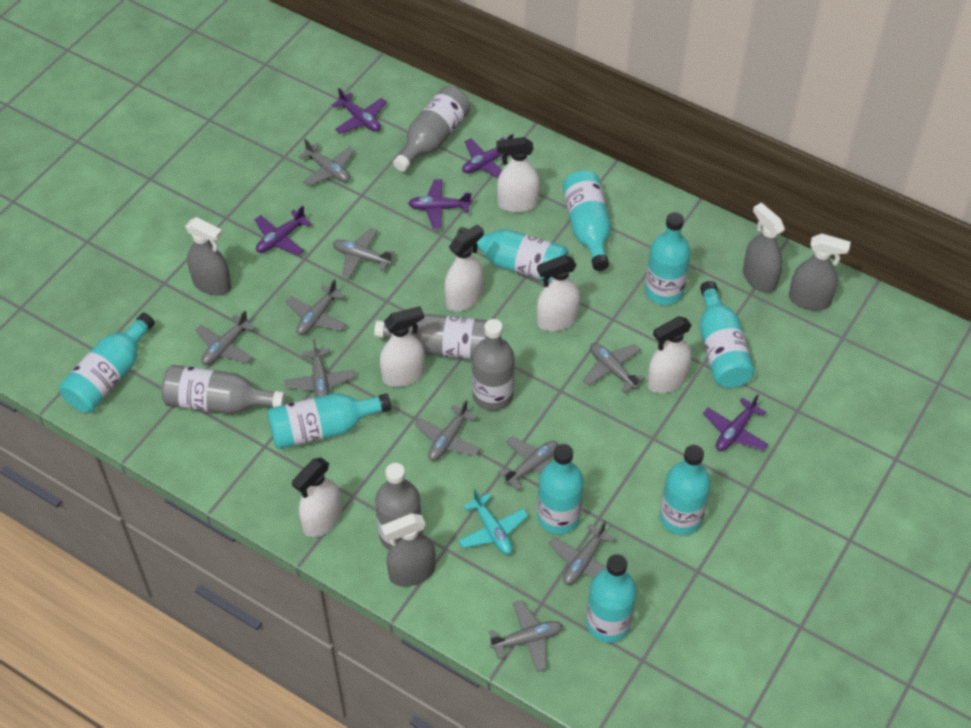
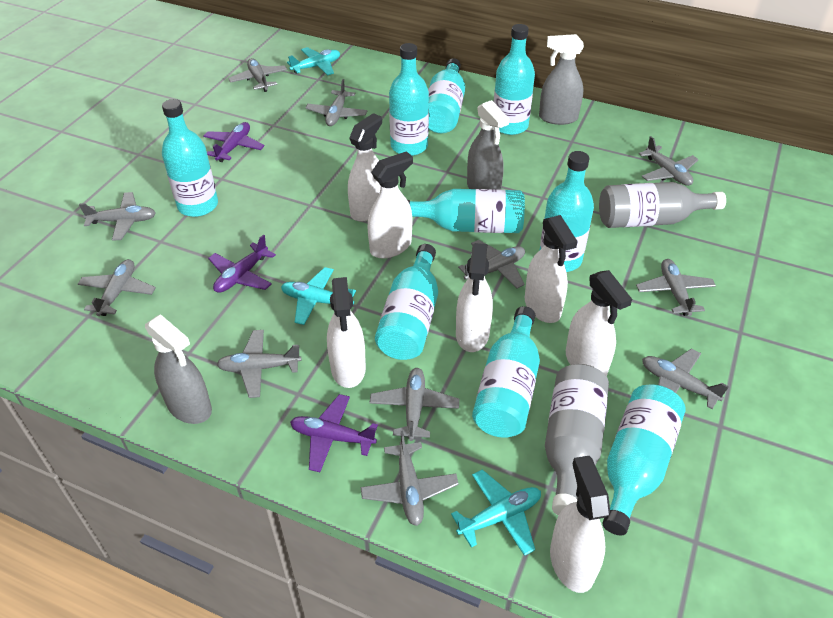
grey bottle: 5 -> 2
grey plane: 10 -> 11
grey spray bottle: 4 -> 3
purple plane: 5 -> 3
turquoise plane: 1 -> 3
white spray bottle: 6 -> 7

